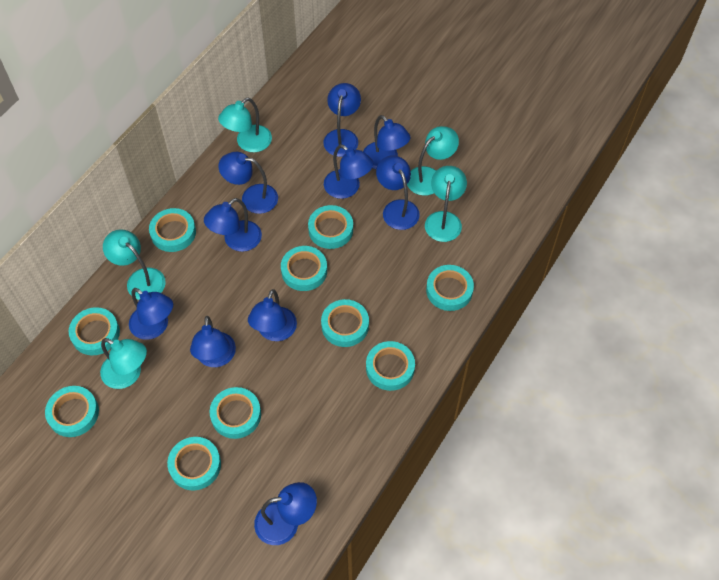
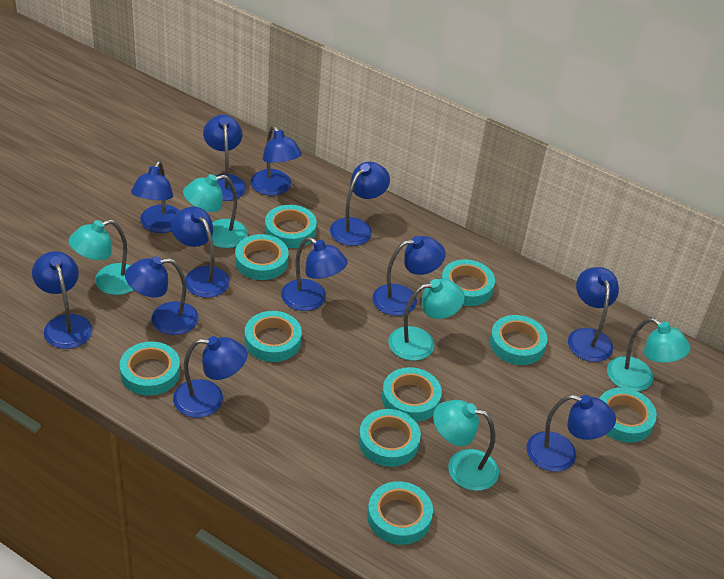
blue lamp: 10 -> 12

